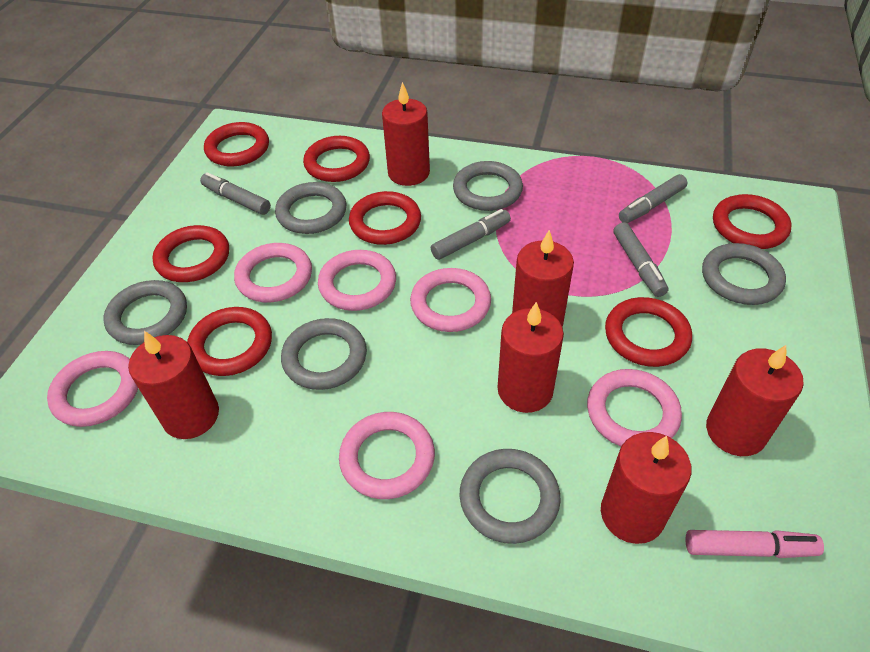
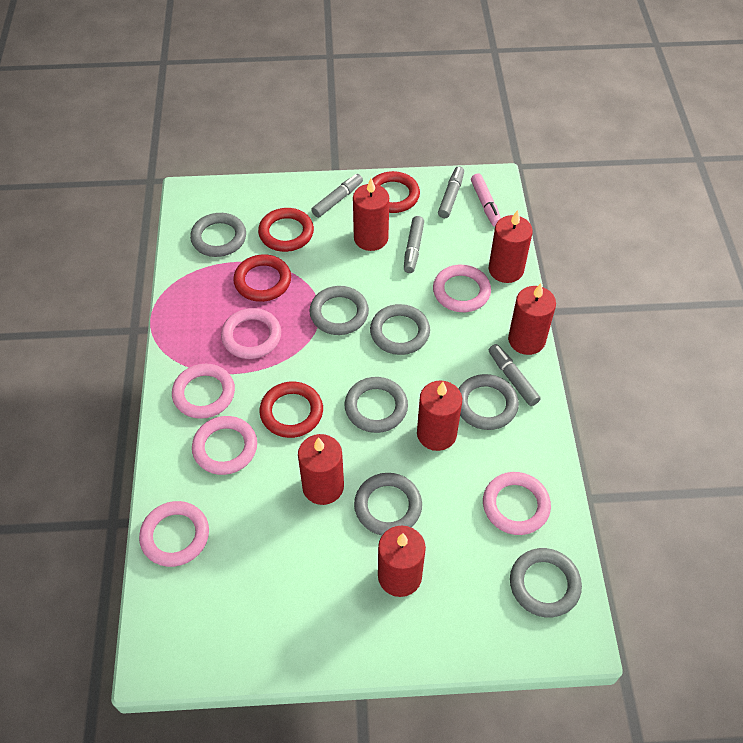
grey ring: 6 -> 7
red ring: 7 -> 4

